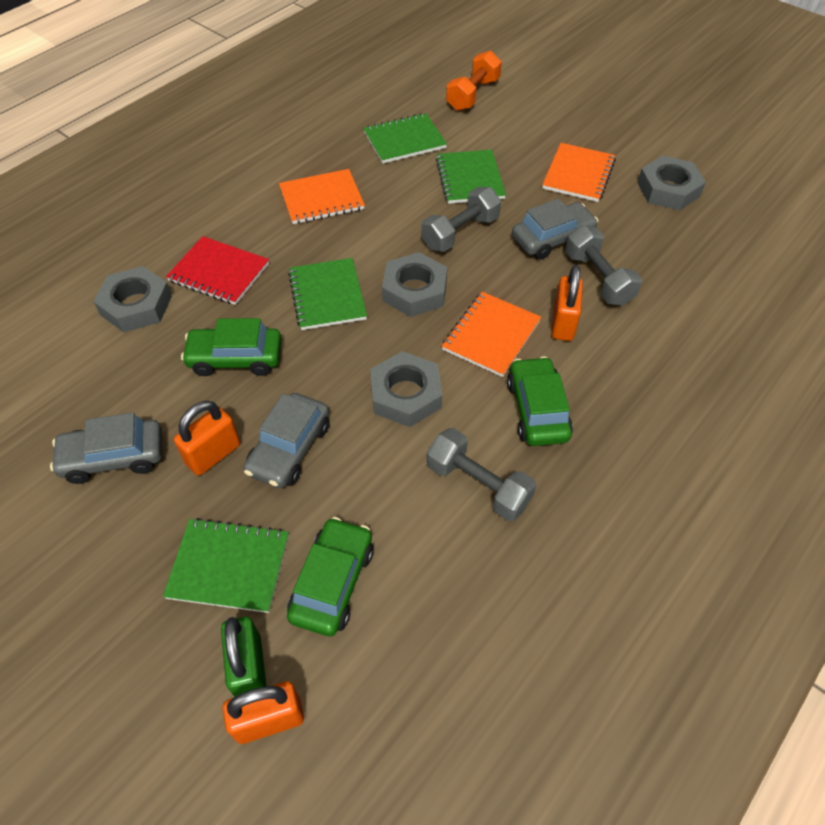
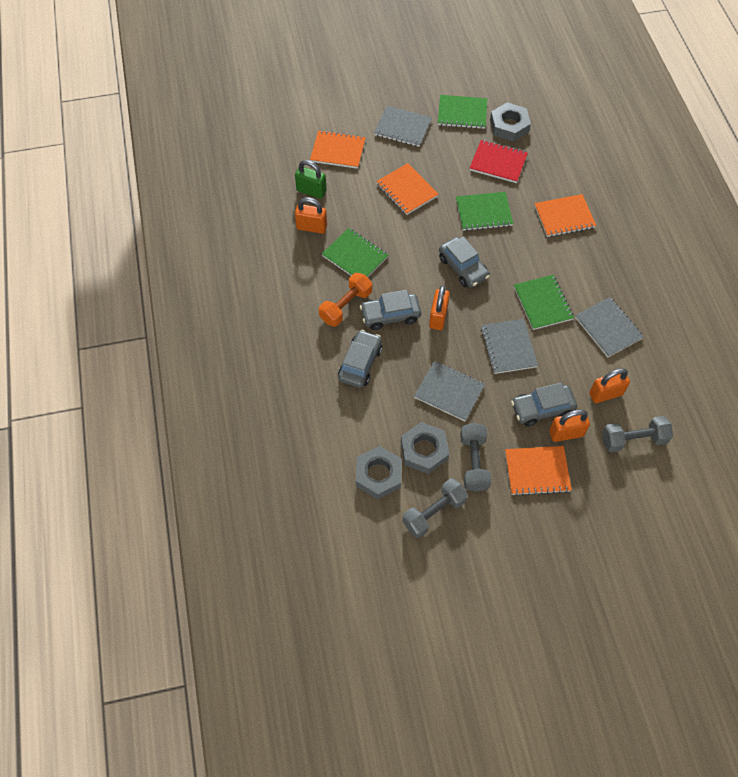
green car: 3 -> 0
grey car: 3 -> 4
grey notebook: 0 -> 4
grey nut: 4 -> 3
orange notebook: 3 -> 4
orange padlock: 3 -> 4

